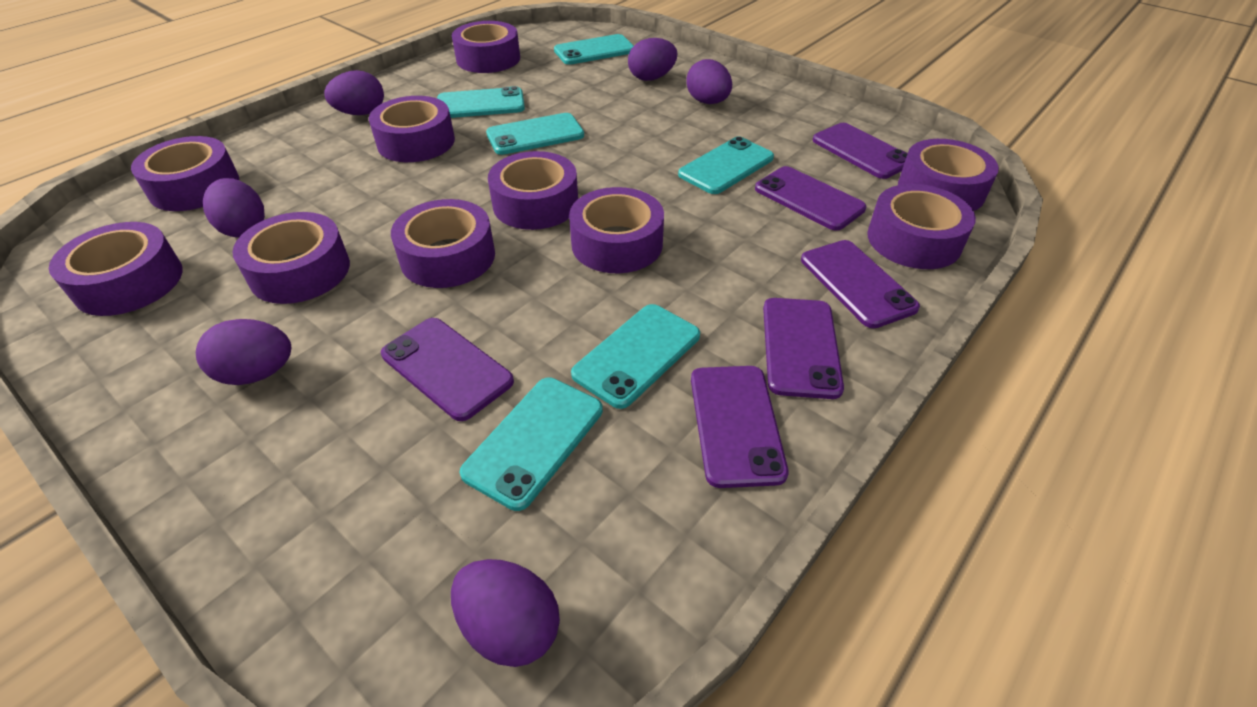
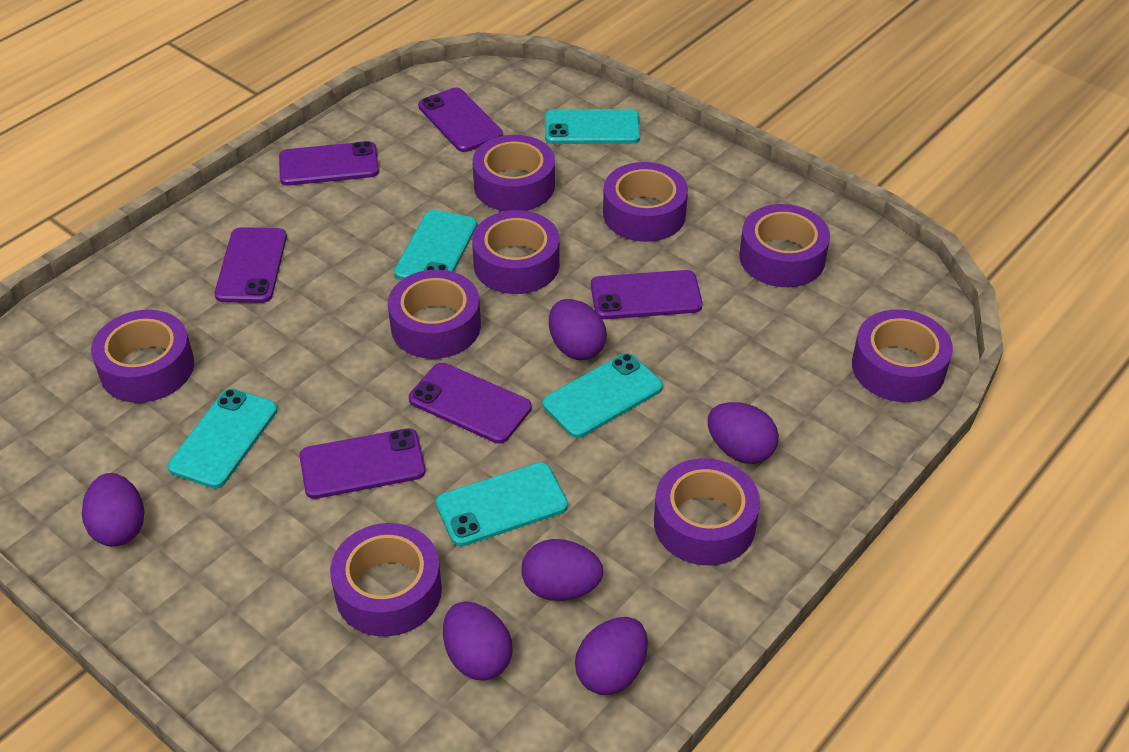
purple tape: 10 -> 9
turquoise phone: 6 -> 5

